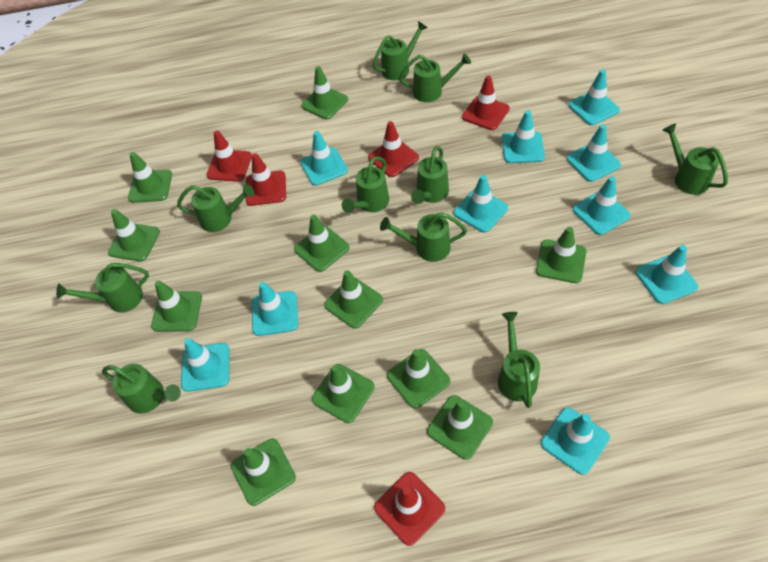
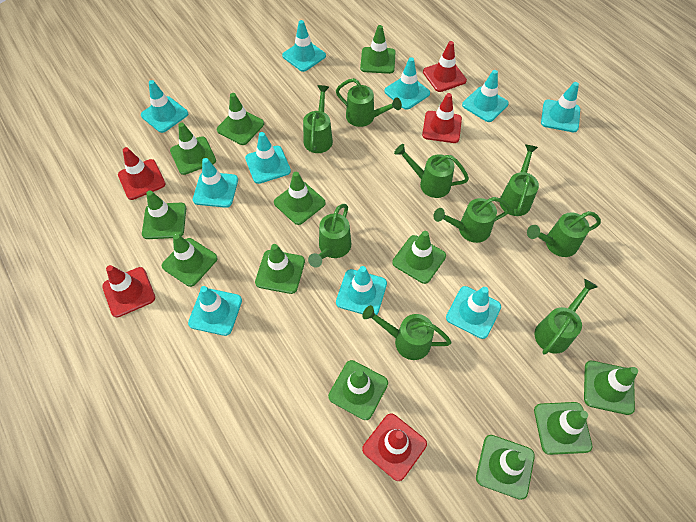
green traffic cone: 11 -> 12
green watering can: 10 -> 9

